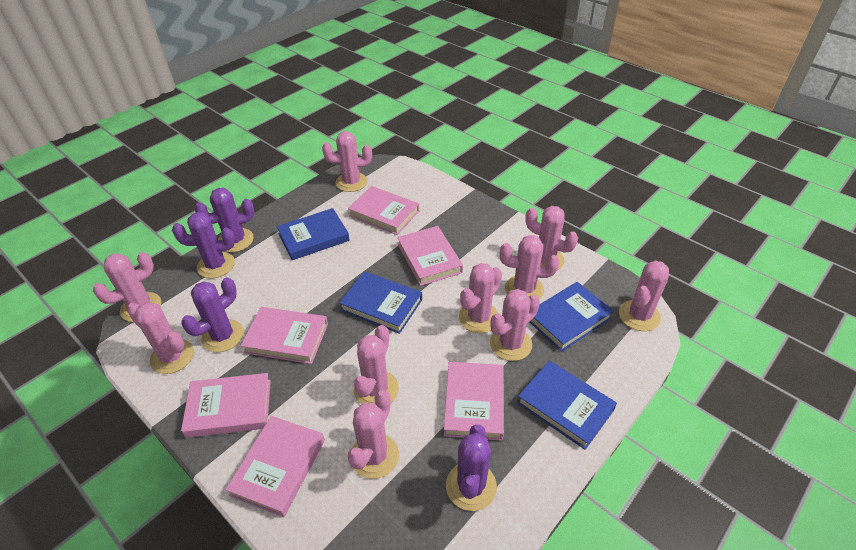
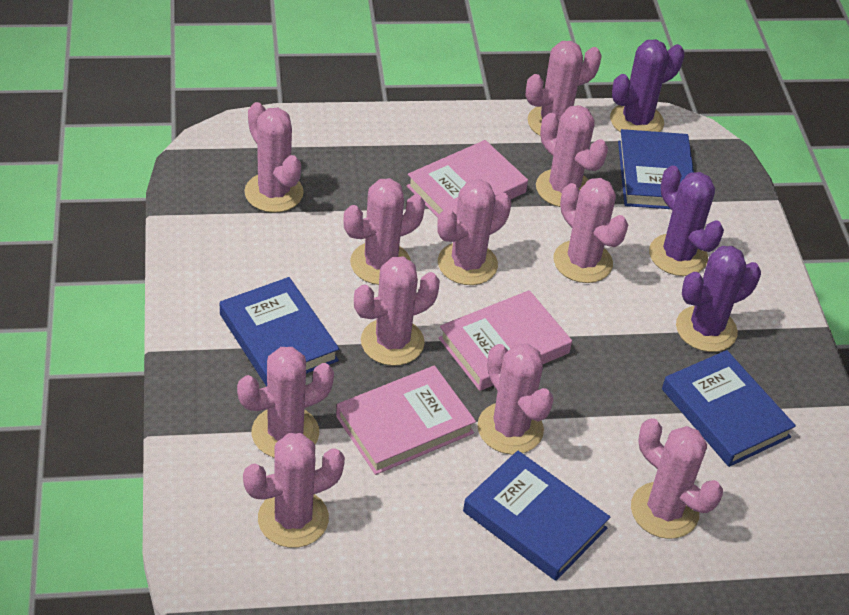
pink book: 6 -> 3
pink cactus: 10 -> 11
purple cactus: 4 -> 3

